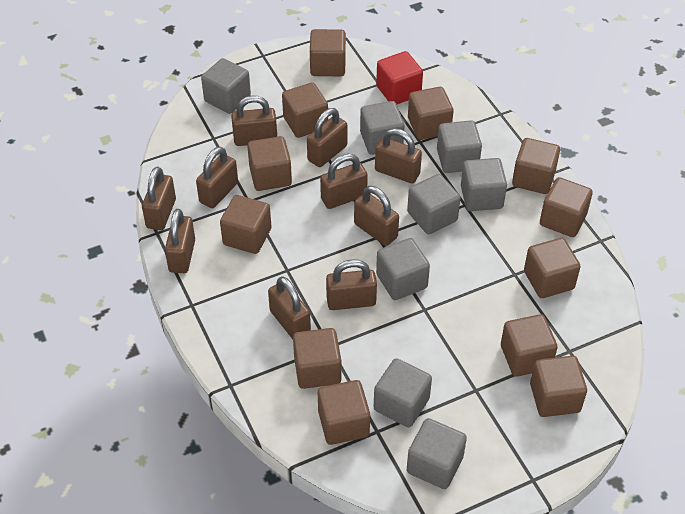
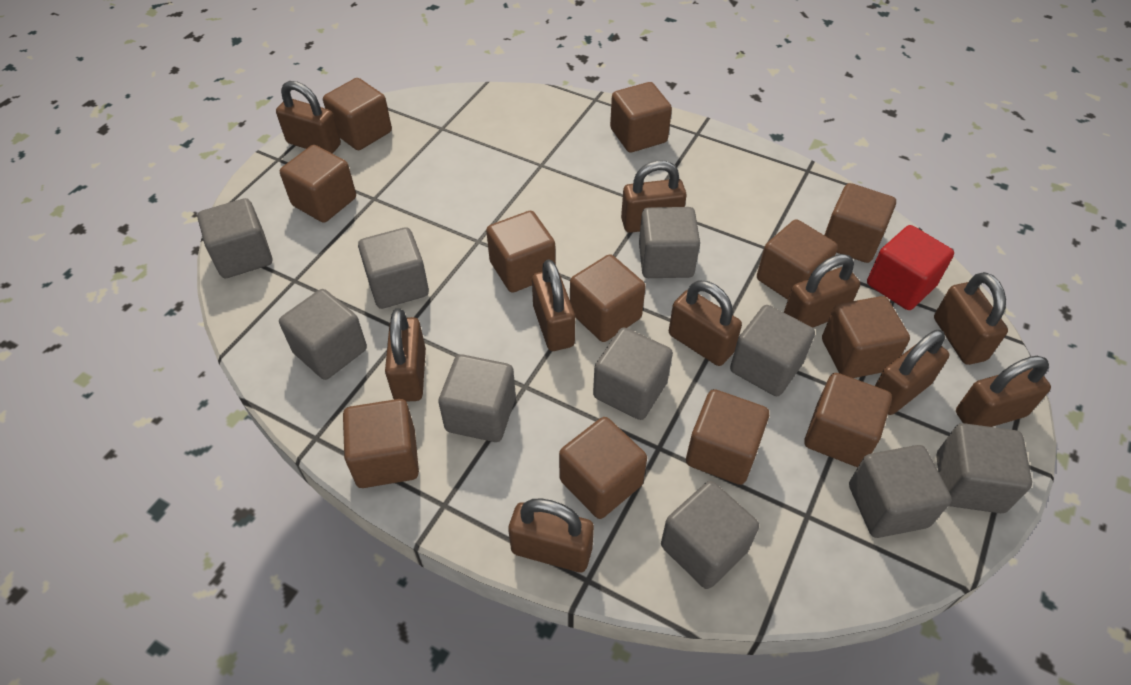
grey cube: 8 -> 10

